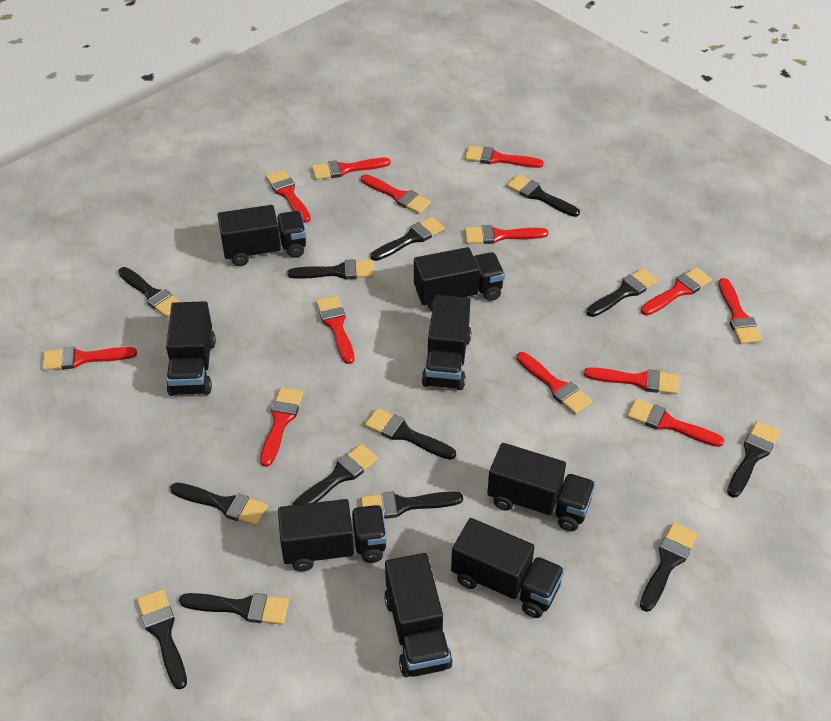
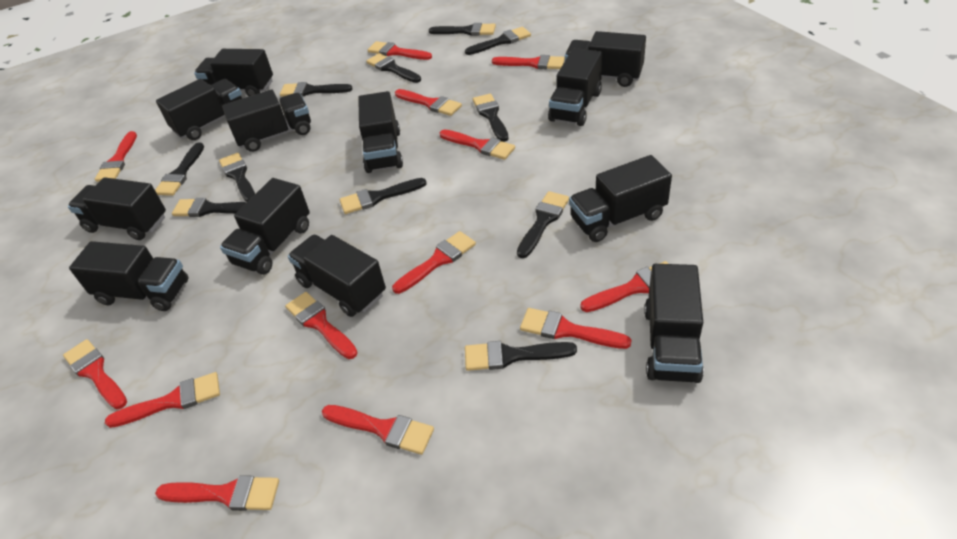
black brush: 13 -> 11
black truck: 8 -> 12

